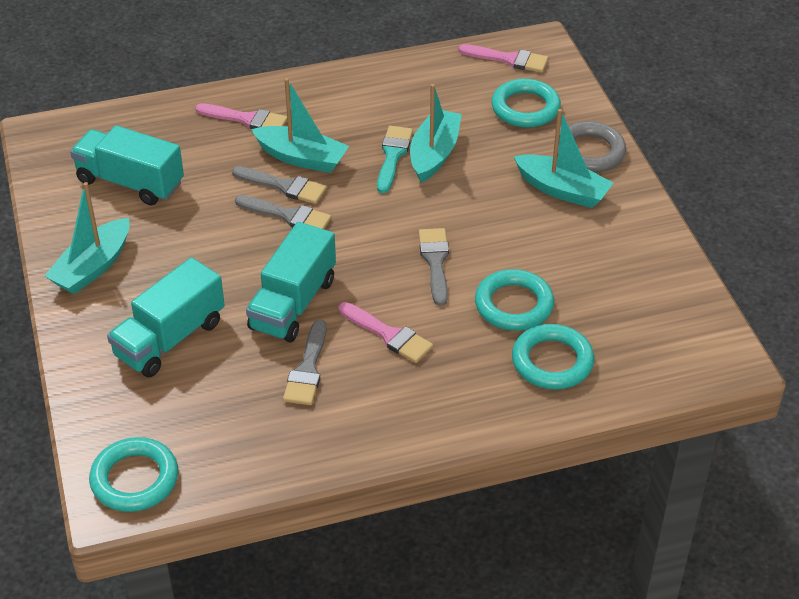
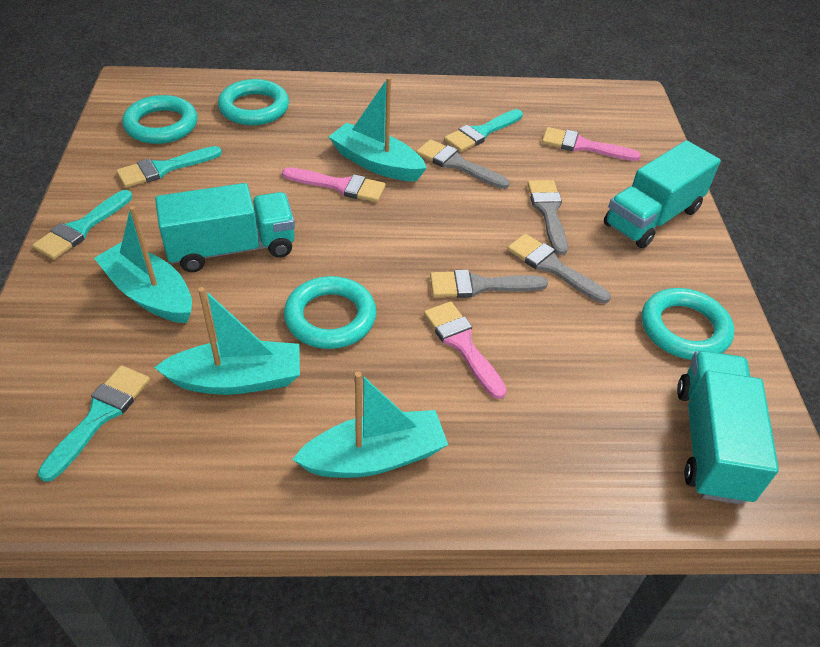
grey ring: 1 -> 0
turquoise brush: 1 -> 4

